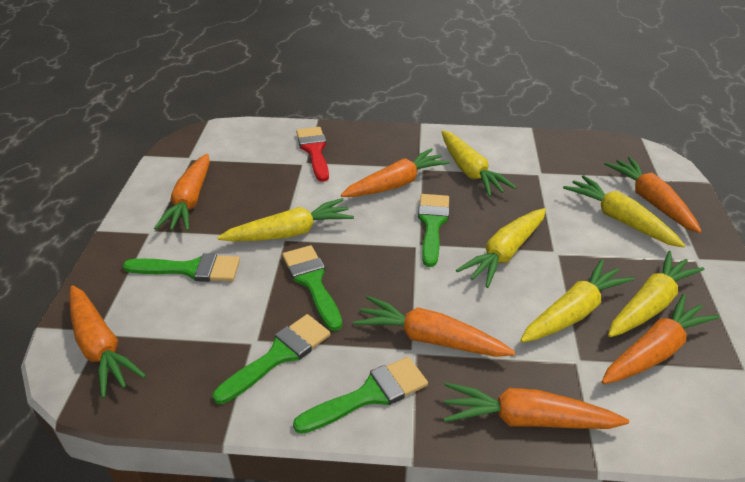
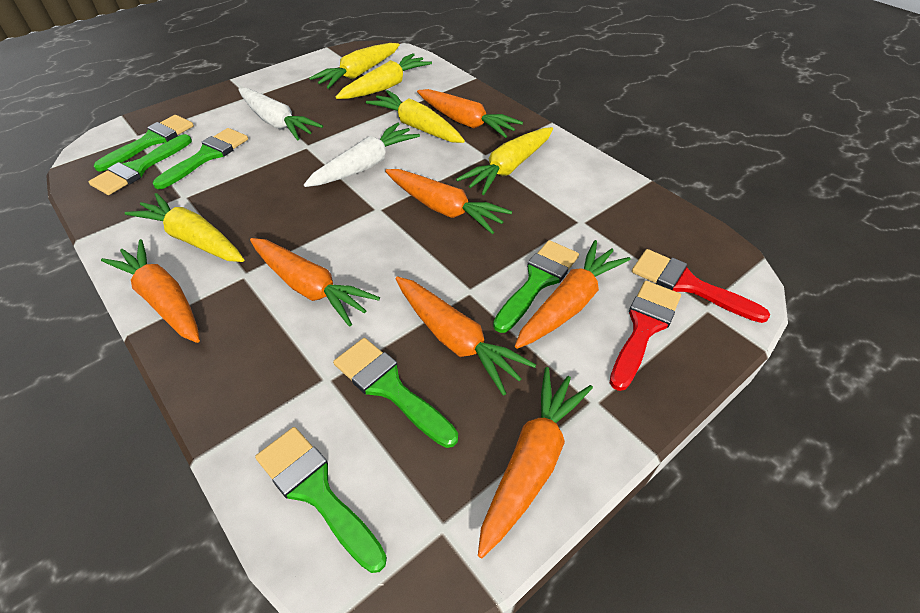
green brush: 5 -> 6
red brush: 1 -> 2
white carrot: 0 -> 2
yellow carrot: 6 -> 5

